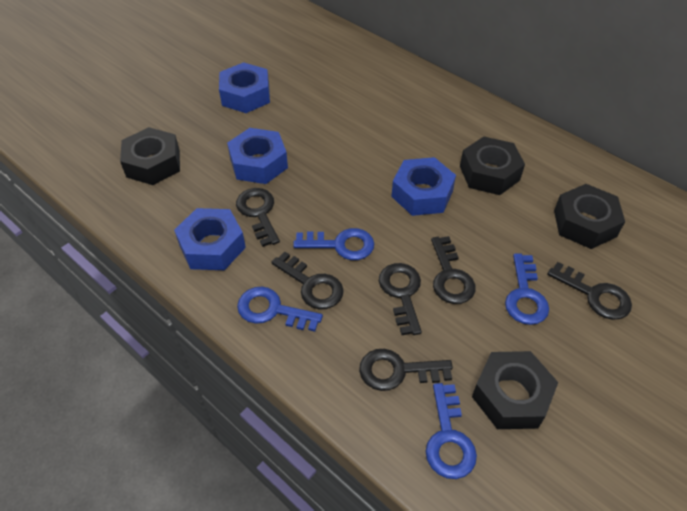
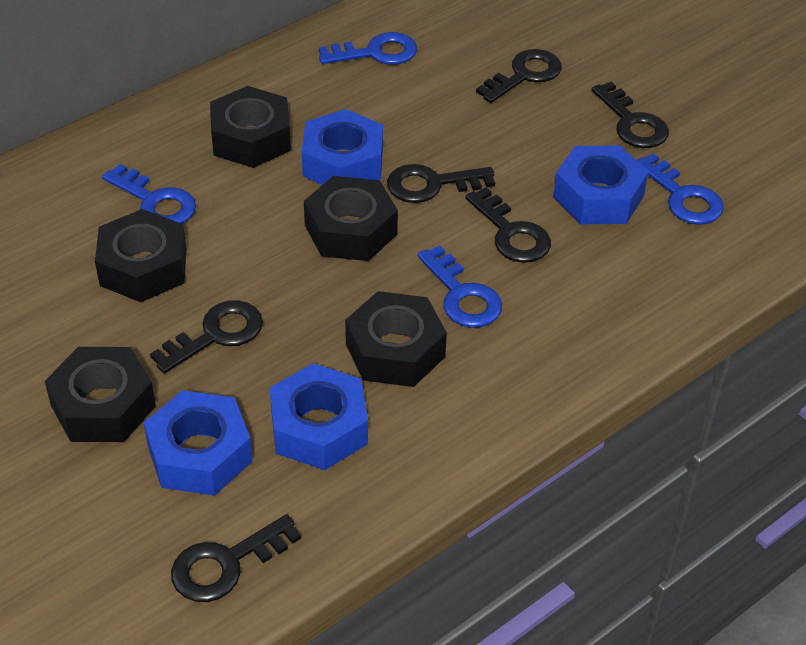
black nut: 4 -> 5

